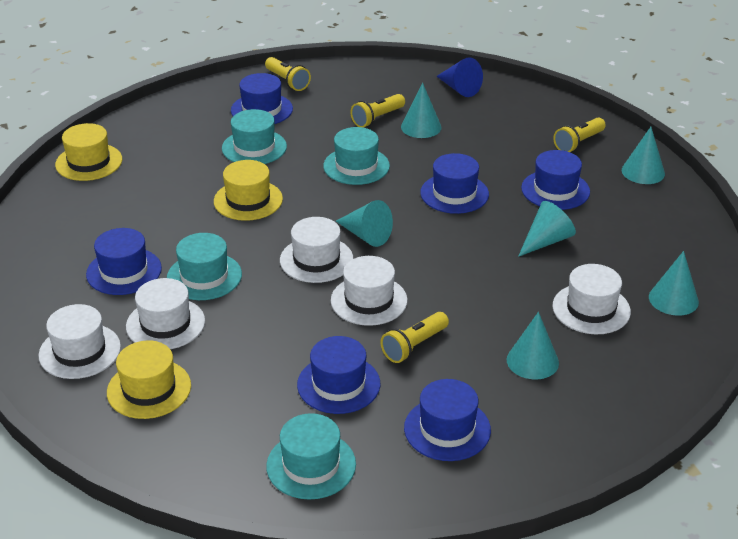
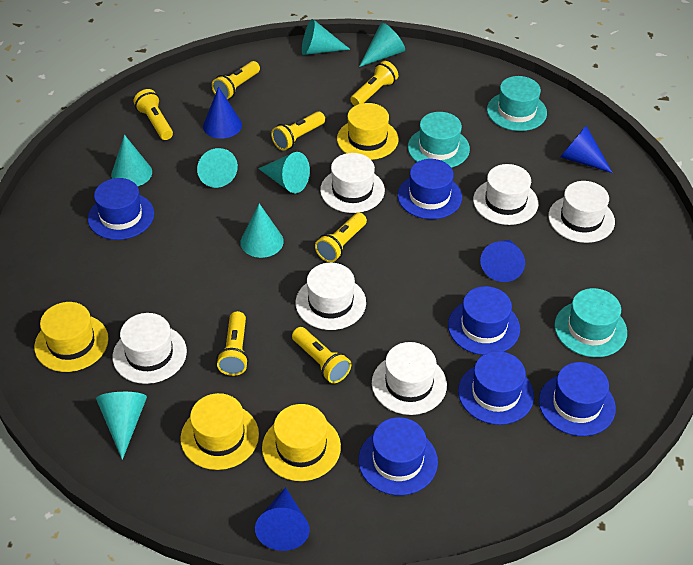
blue cone: 1 -> 4
turquoise cone: 6 -> 7
turquoise hat: 4 -> 3
white hat: 5 -> 6
yellow flashlight: 4 -> 7
yellow hat: 3 -> 4

